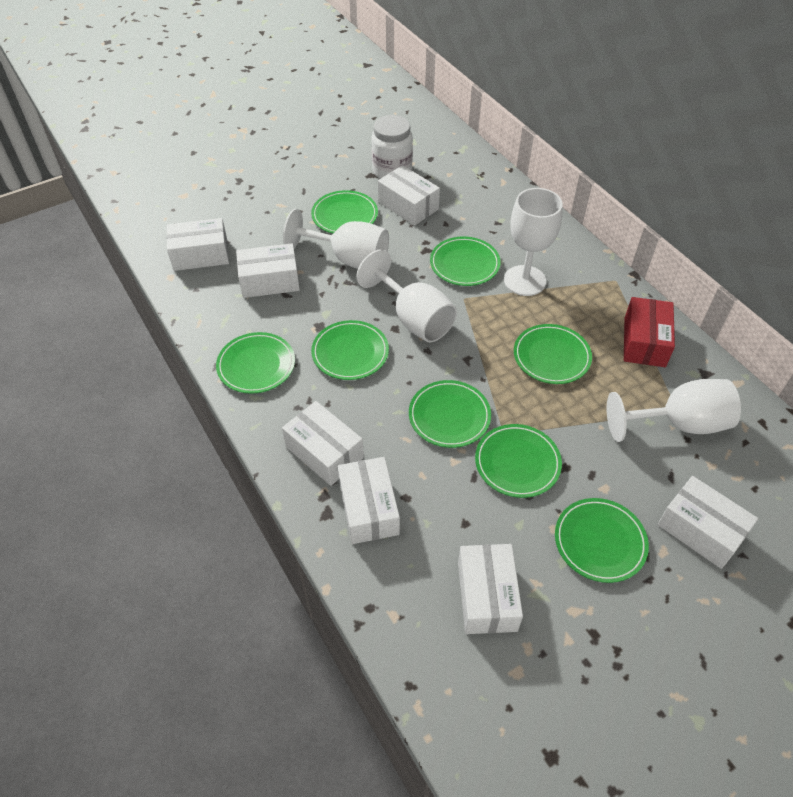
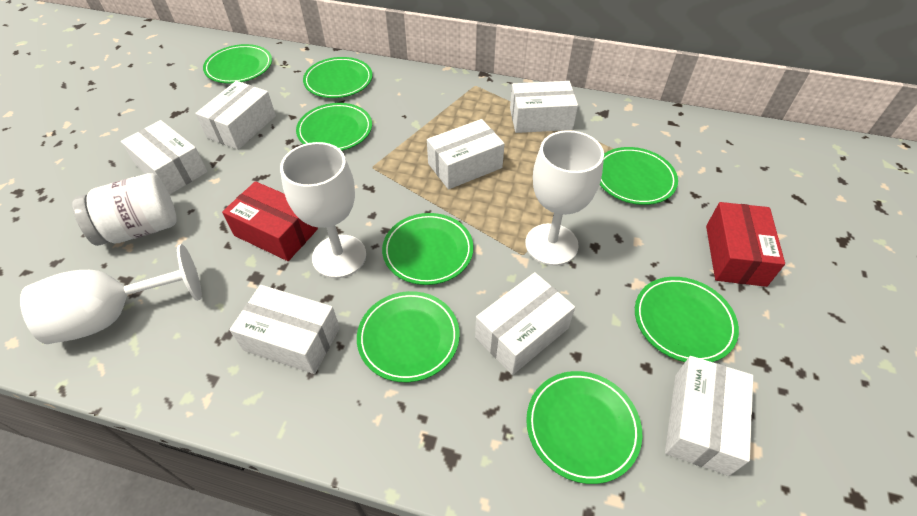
red box: 1 -> 2
white goblet: 4 -> 3

